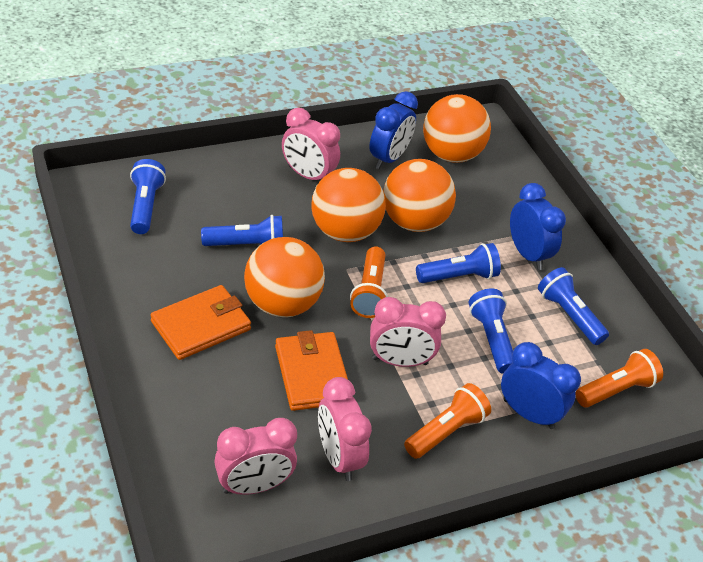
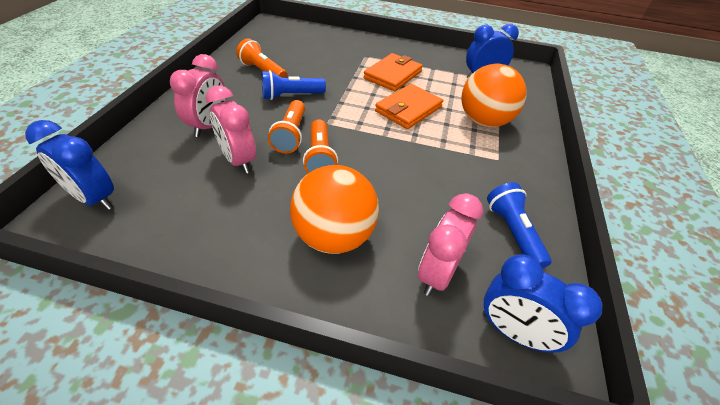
blue flashlight: 5 -> 2
orange ball: 4 -> 2
pink clock: 4 -> 3

